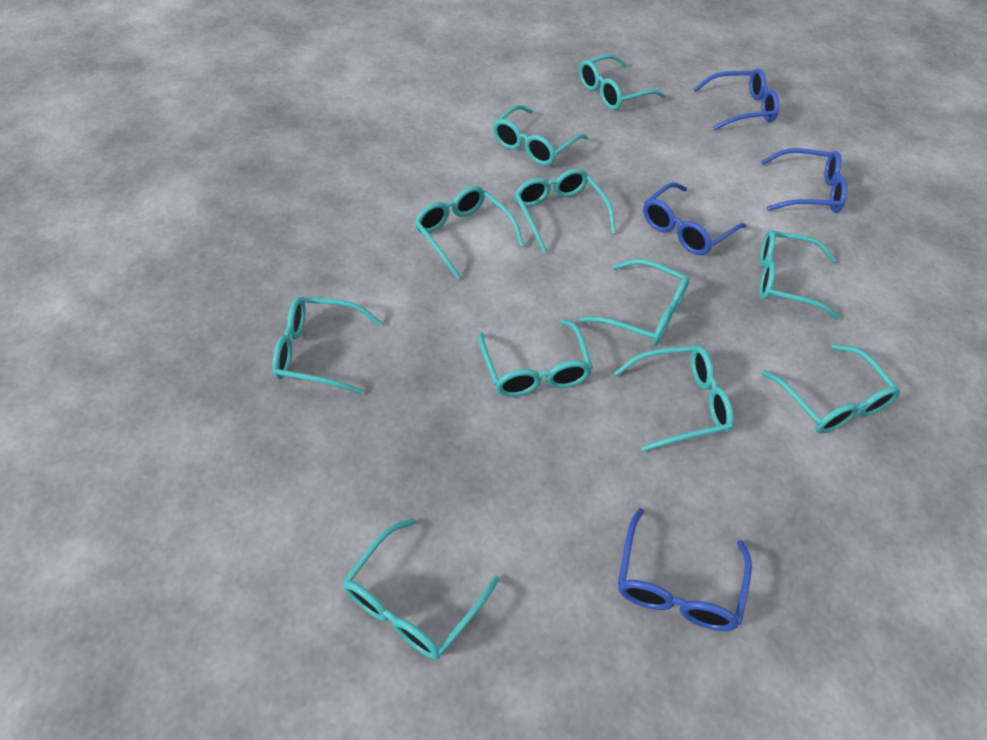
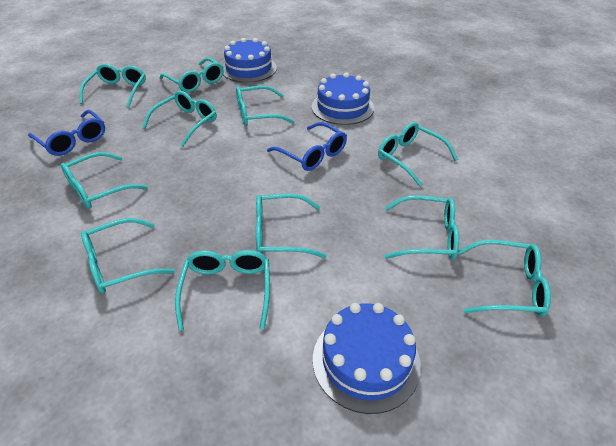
blue cake: 0 -> 3
blue glasses: 4 -> 2

